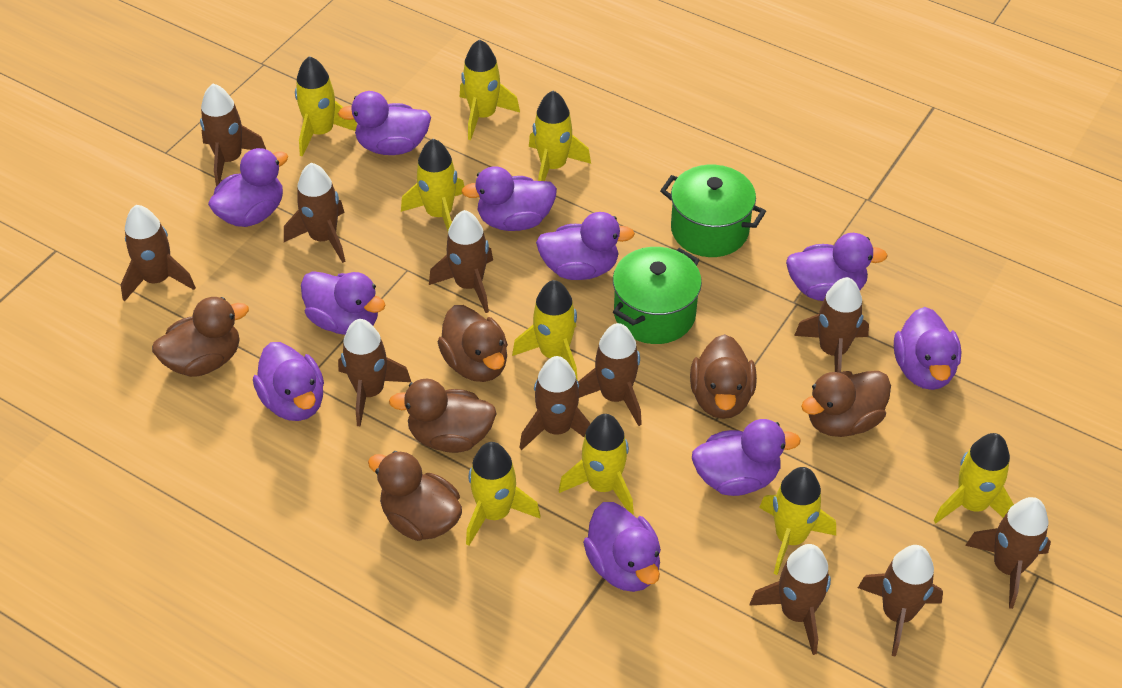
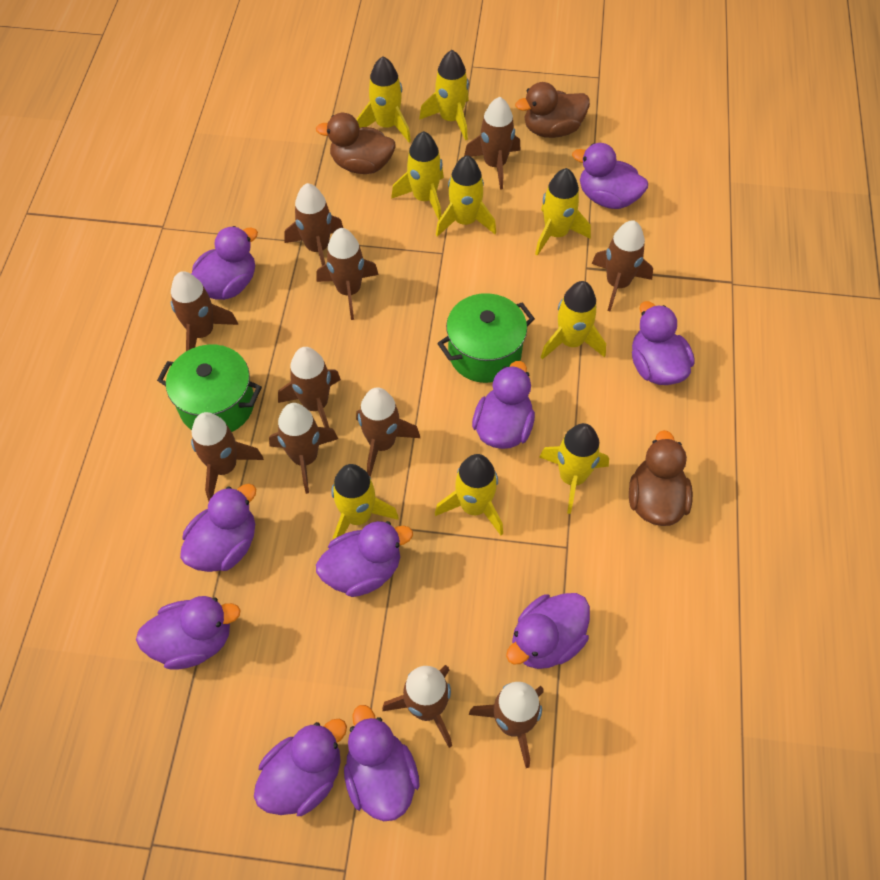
brown duck: 6 -> 3

